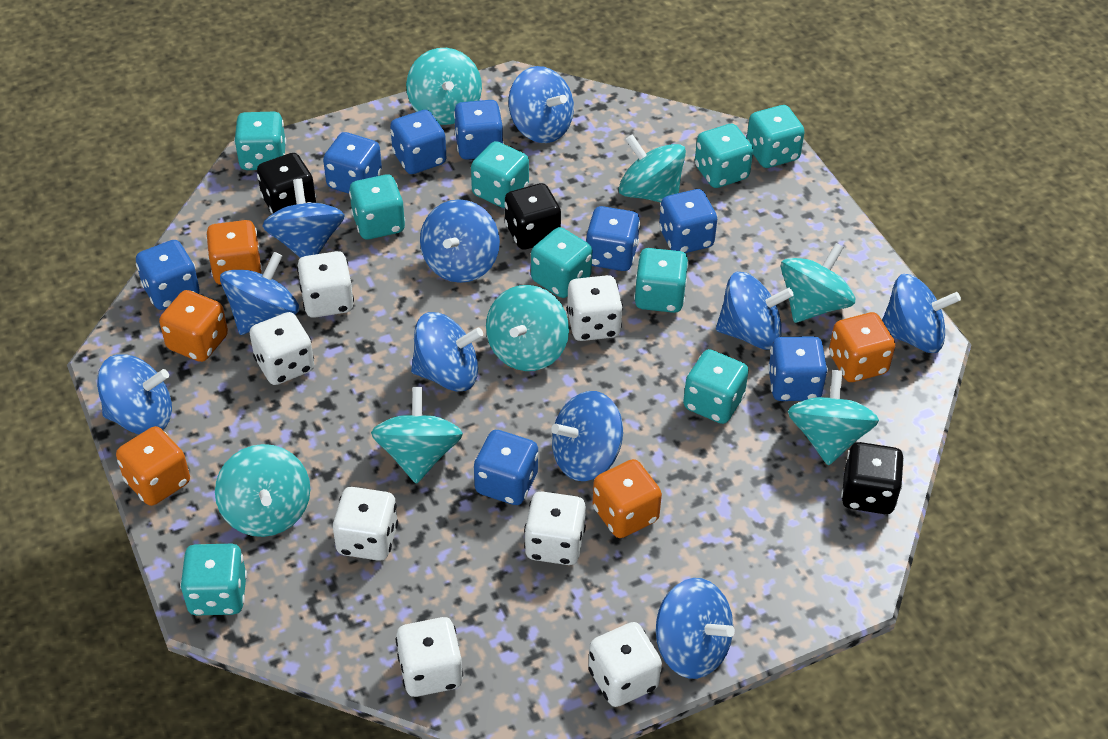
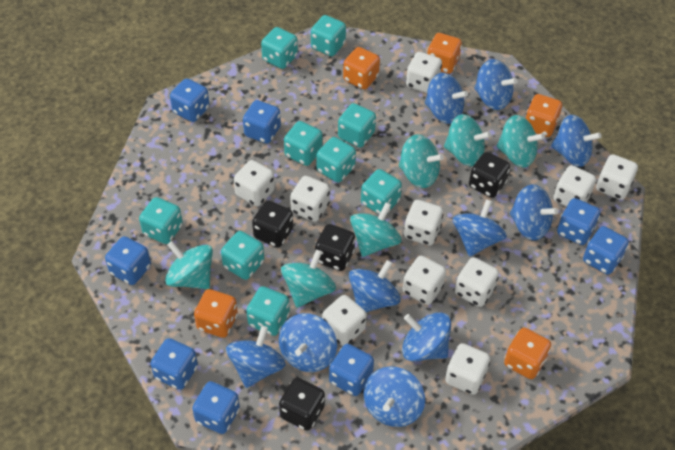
black dice: 3 -> 4
turquoise spinning top: 7 -> 6
white dice: 7 -> 10

